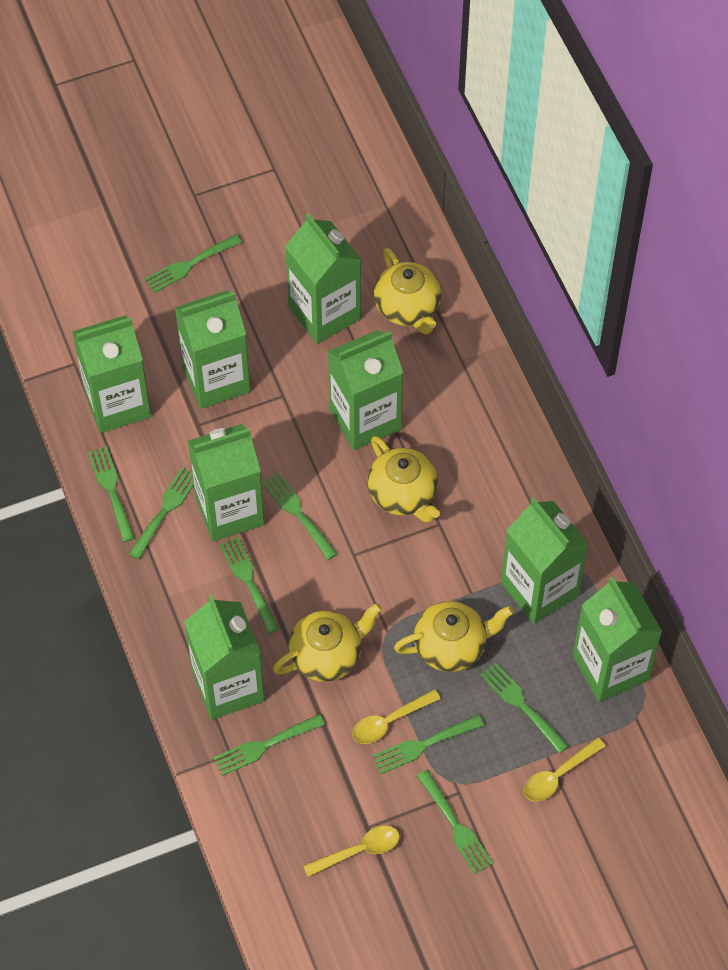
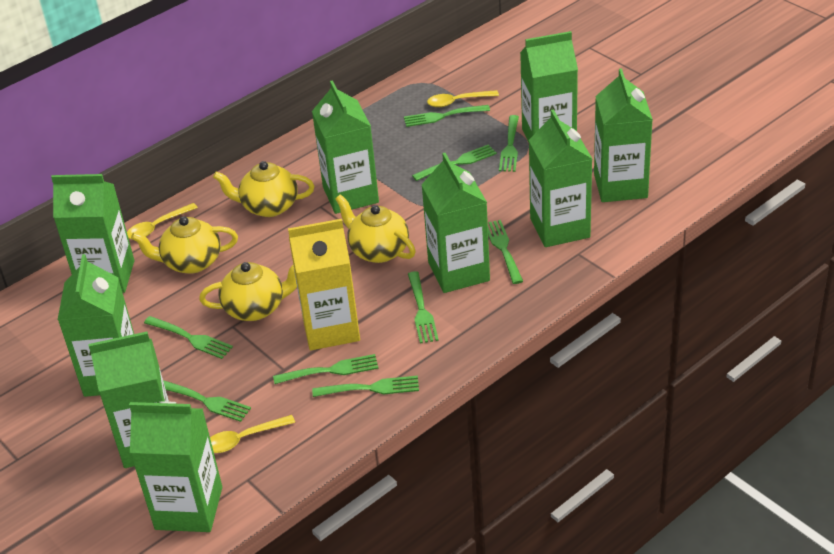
green carton: 8 -> 9
yellow carton: 0 -> 1

